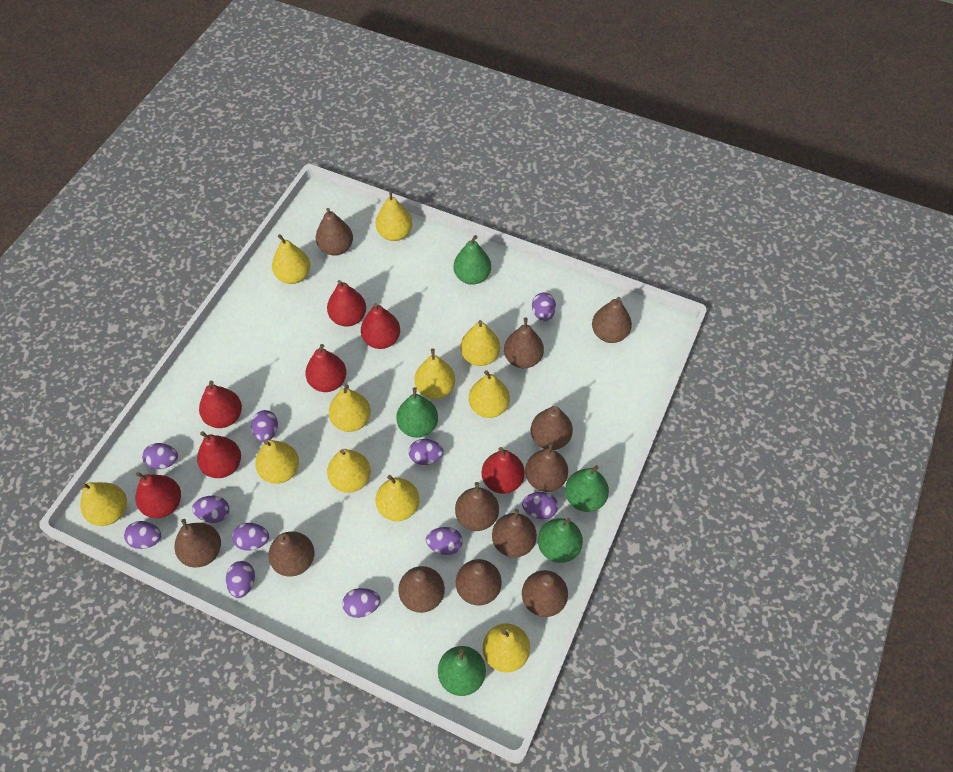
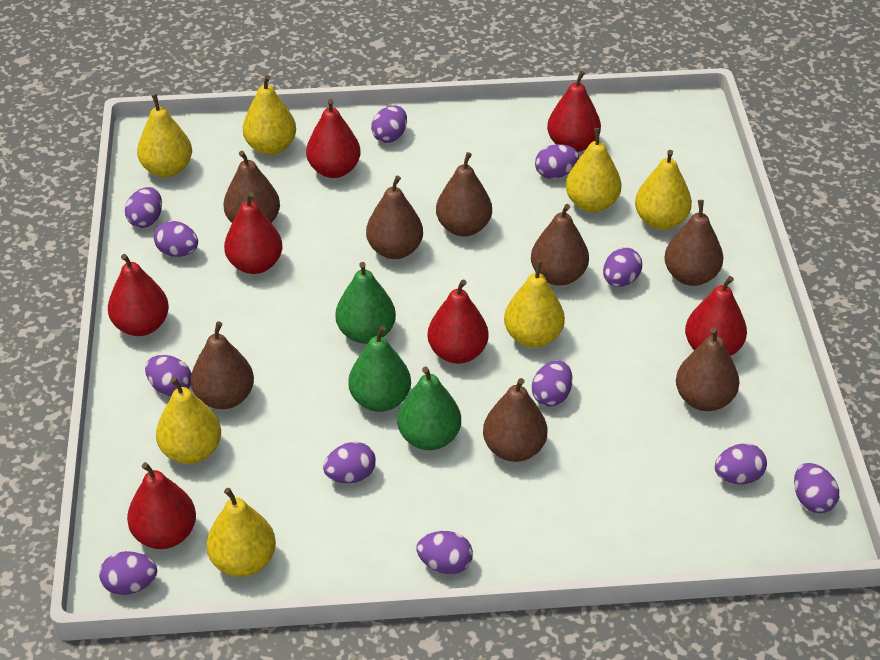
brown pear: 12 -> 8
green pear: 5 -> 3
purple egg: 11 -> 12
yellow pear: 11 -> 7

